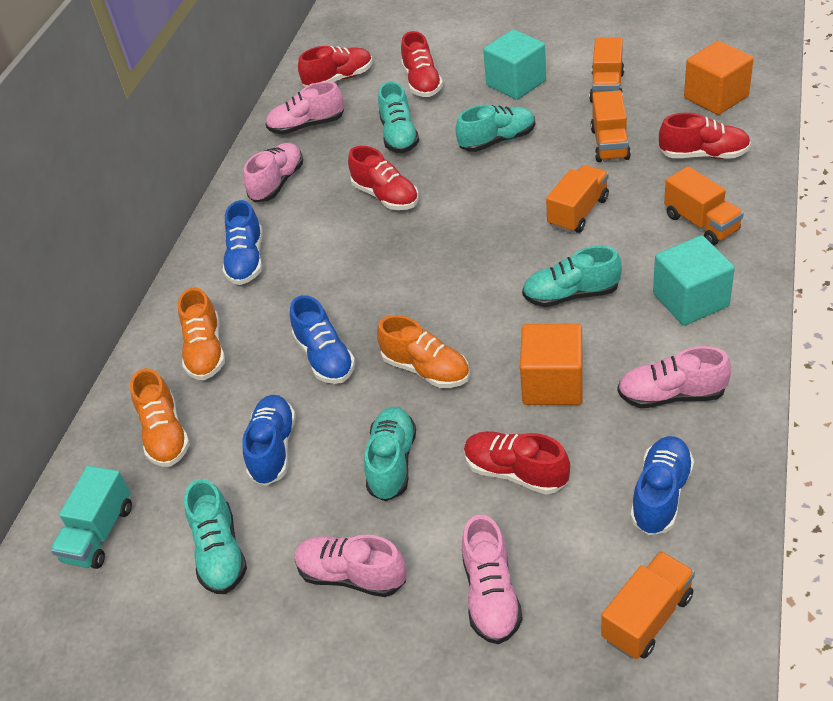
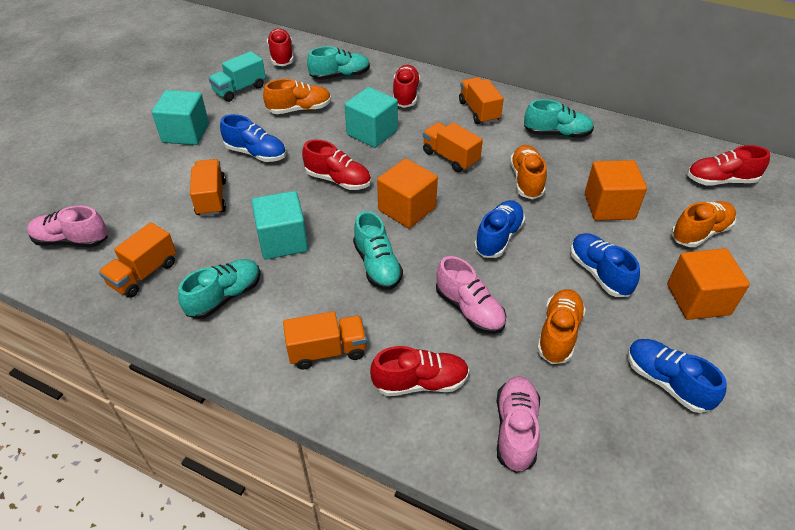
orange cube: 2 -> 3
orange shoe: 3 -> 4
pink shoe: 5 -> 3
turquoise cube: 2 -> 3
turquoise shoe: 5 -> 4

